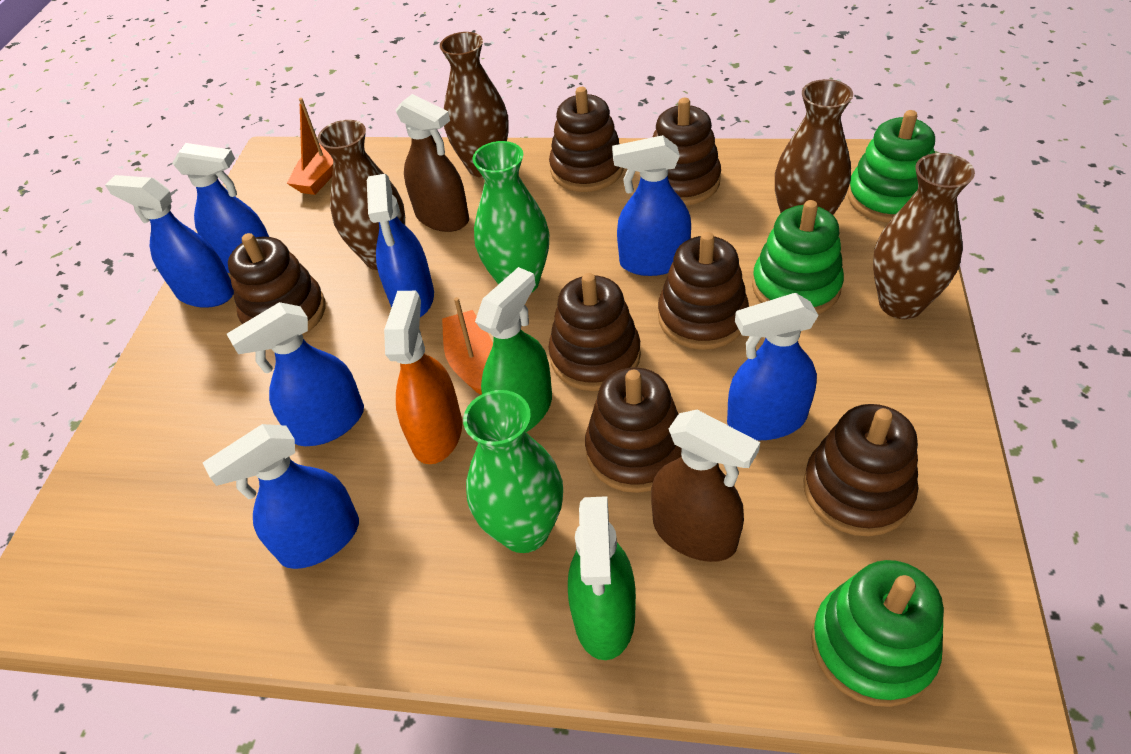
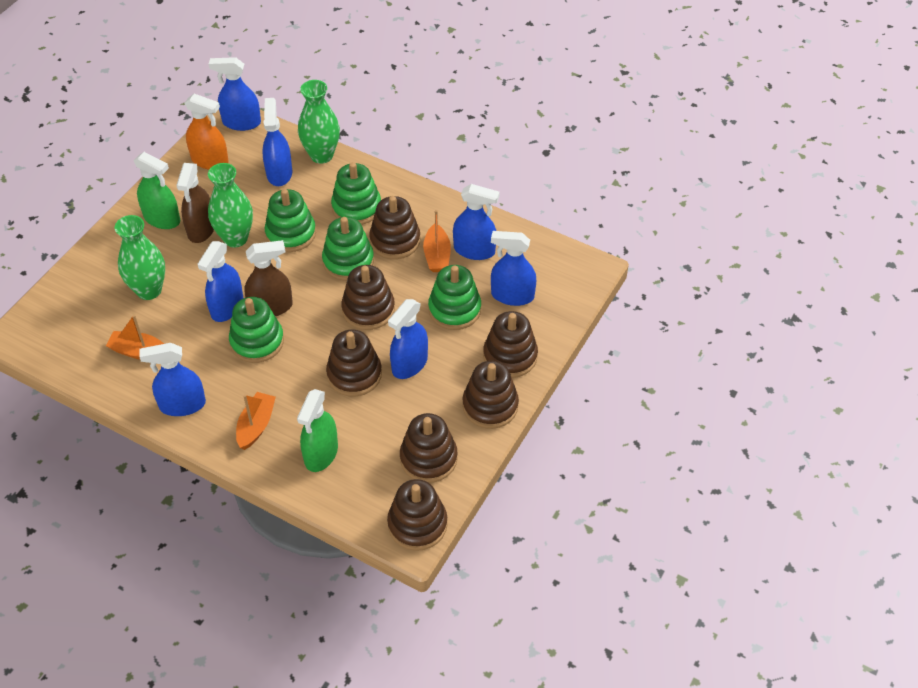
brown vase: 4 -> 0
green stacking toy: 3 -> 5
green vase: 2 -> 3
orange boat: 2 -> 3

